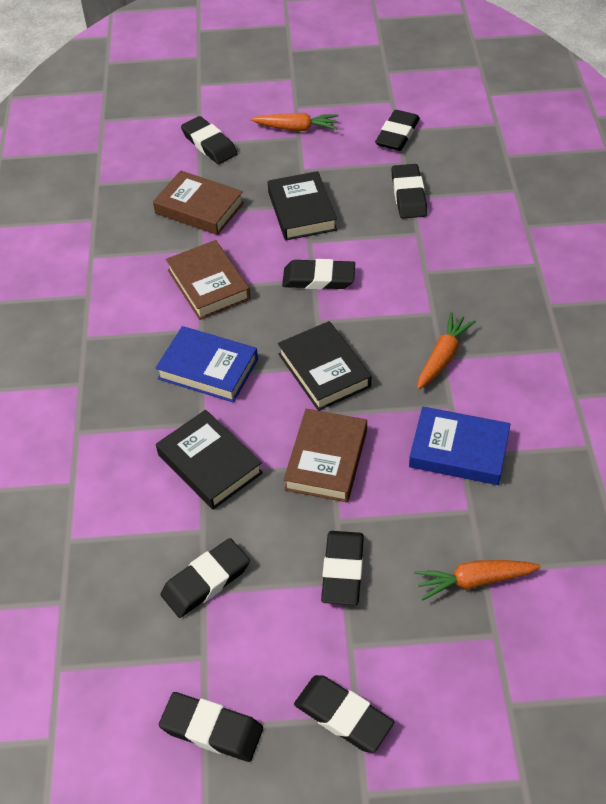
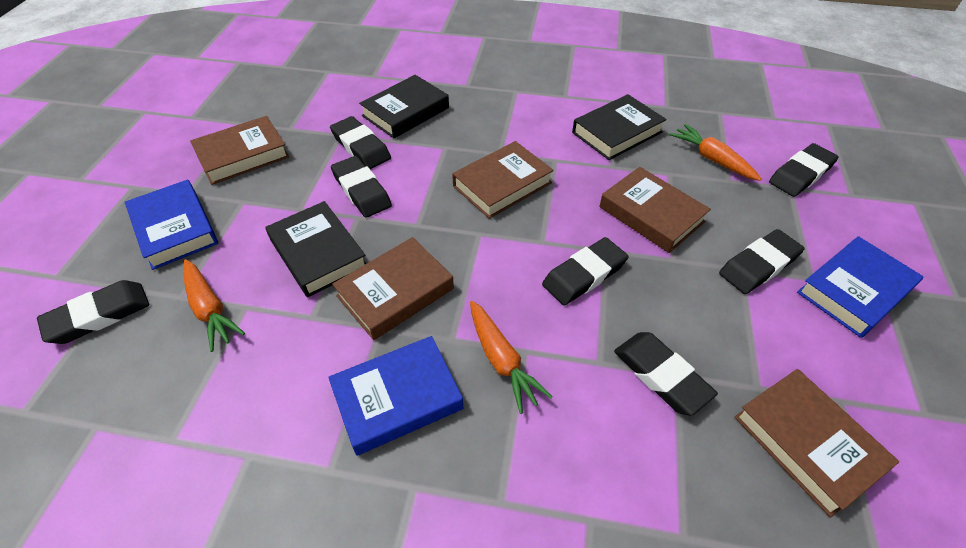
black eraser: 8 -> 7
blue book: 2 -> 3
brown book: 3 -> 5

